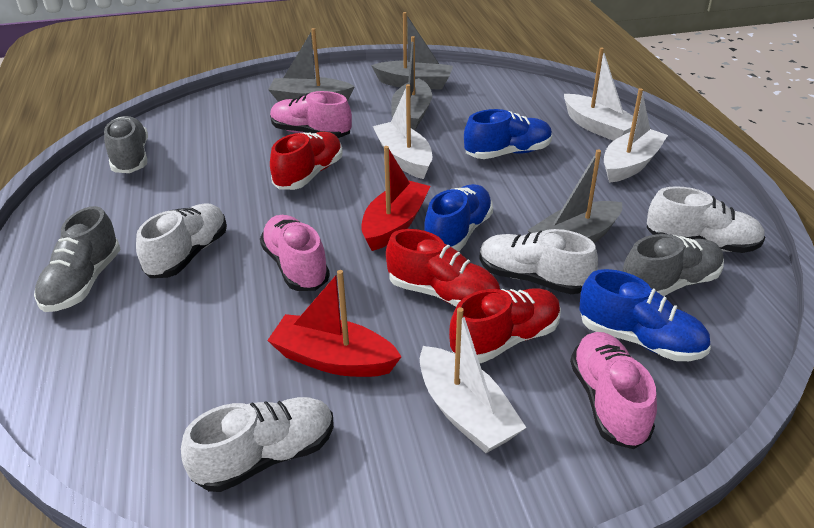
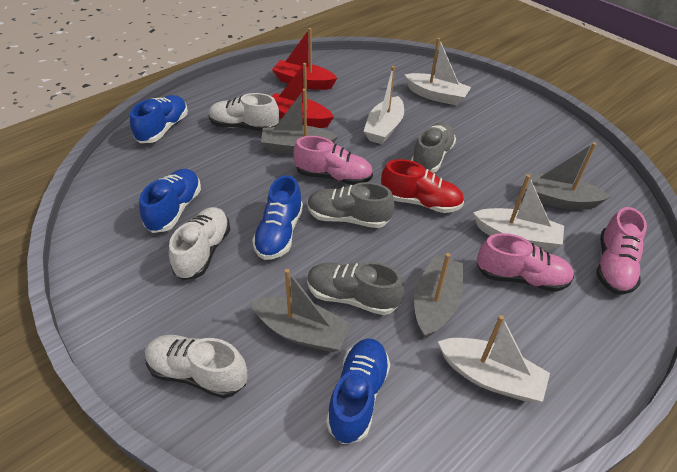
blue shoe: 3 -> 4
red shoe: 3 -> 1
white shoe: 4 -> 3

